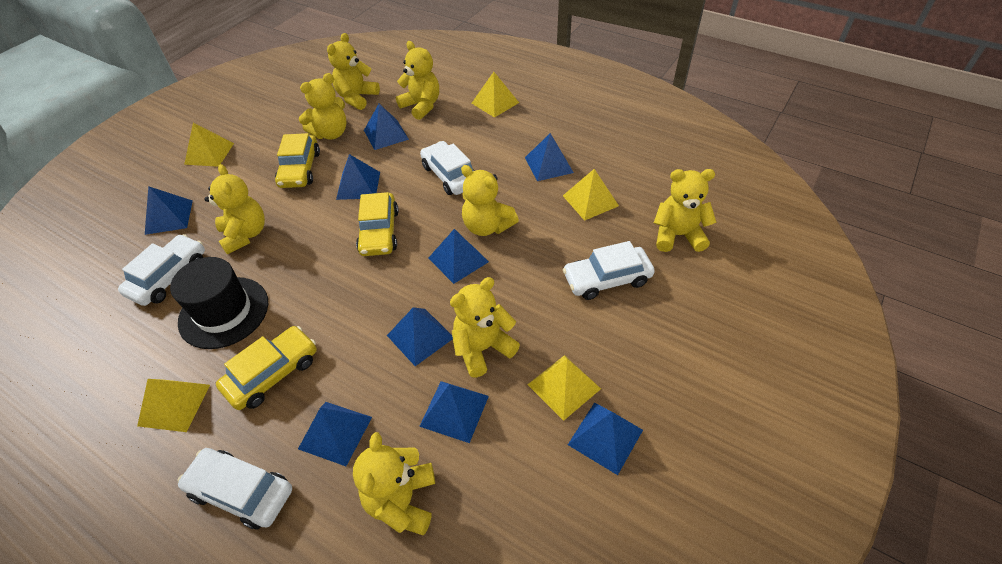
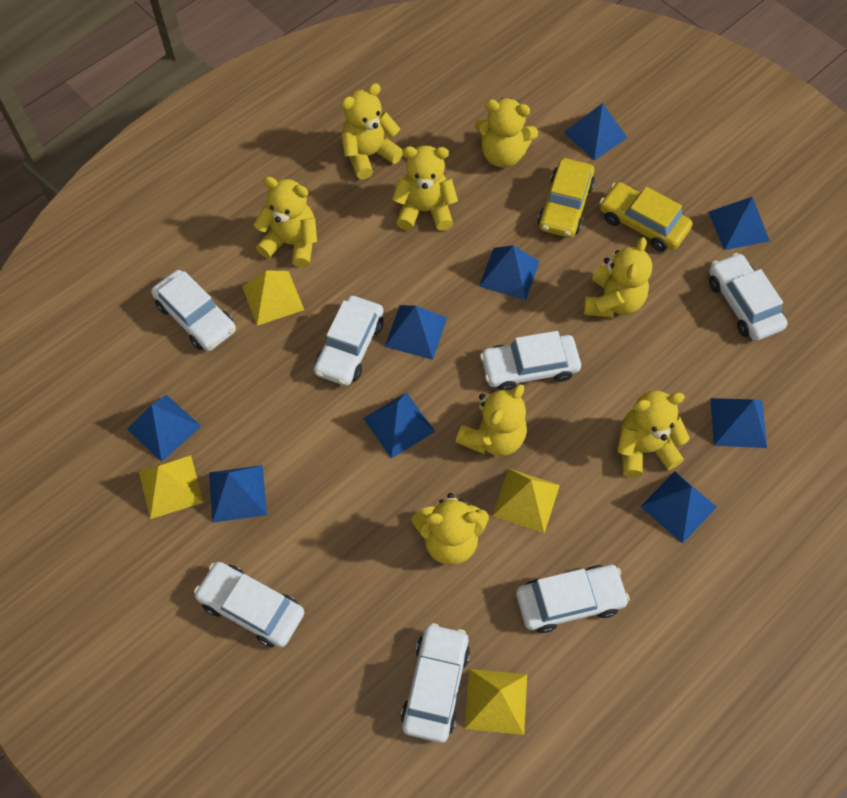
black hat: 1 -> 0
white car: 4 -> 7
yellow car: 3 -> 2
yellow pyramid: 5 -> 4

